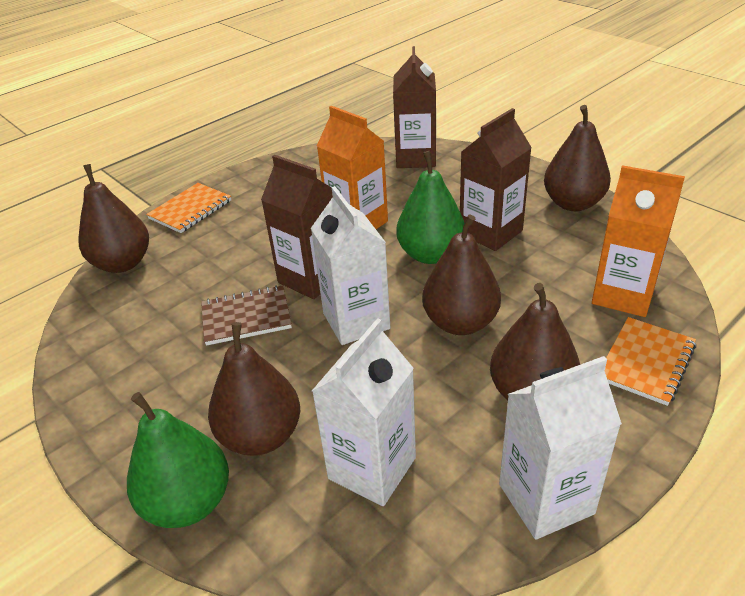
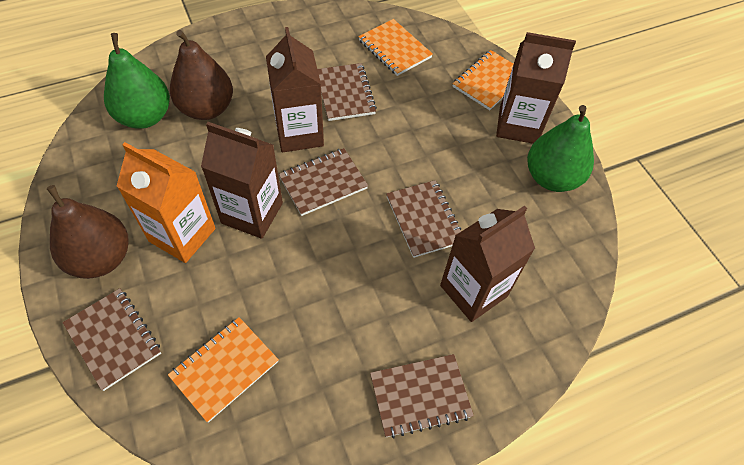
brown carton: 3 -> 4
brown notebook: 1 -> 5
brown pear: 5 -> 2
orange carton: 2 -> 1
orange notebook: 2 -> 3
white carton: 3 -> 0

